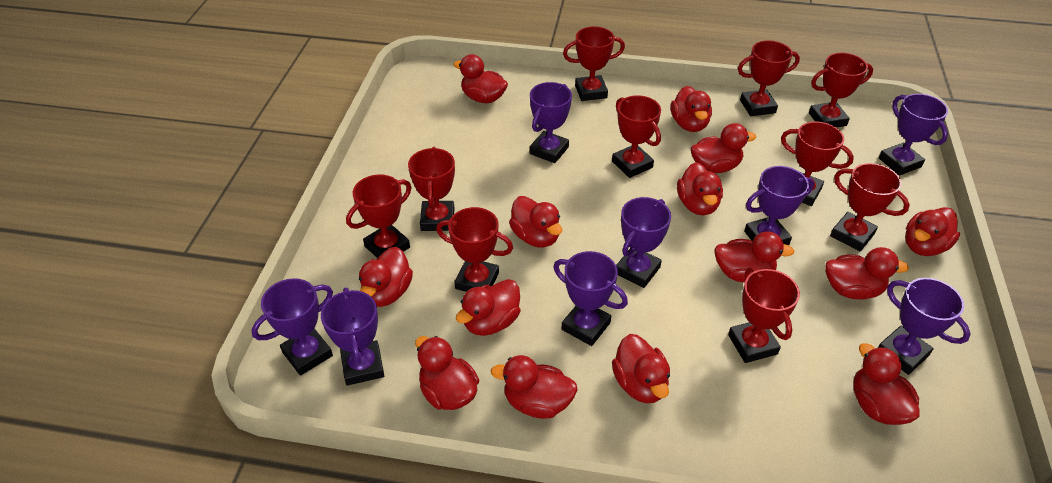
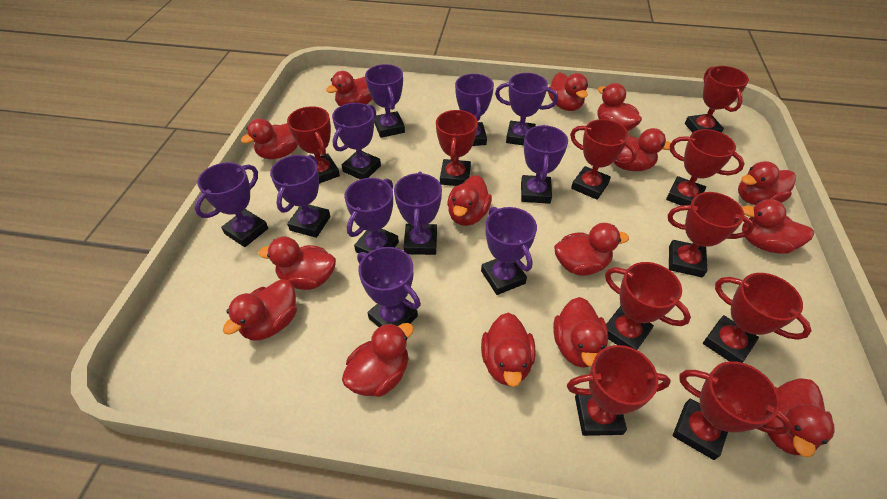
purple trophy: 8 -> 11
red duck: 14 -> 15

